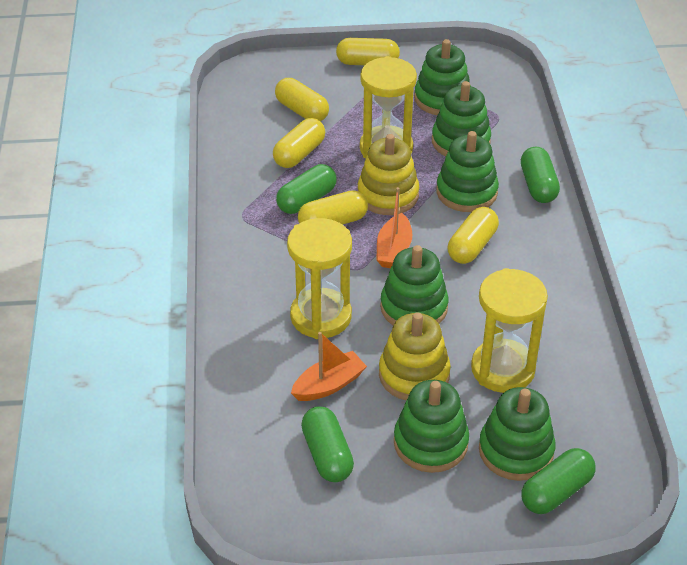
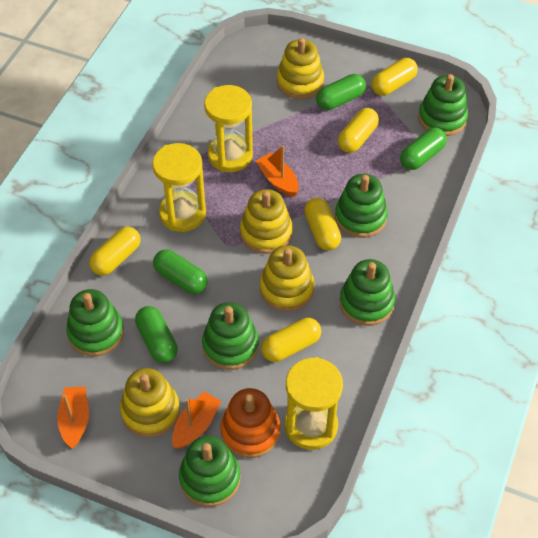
orange boat: 2 -> 3
orange stacking toy: 0 -> 1
yellow stacking toy: 2 -> 4

